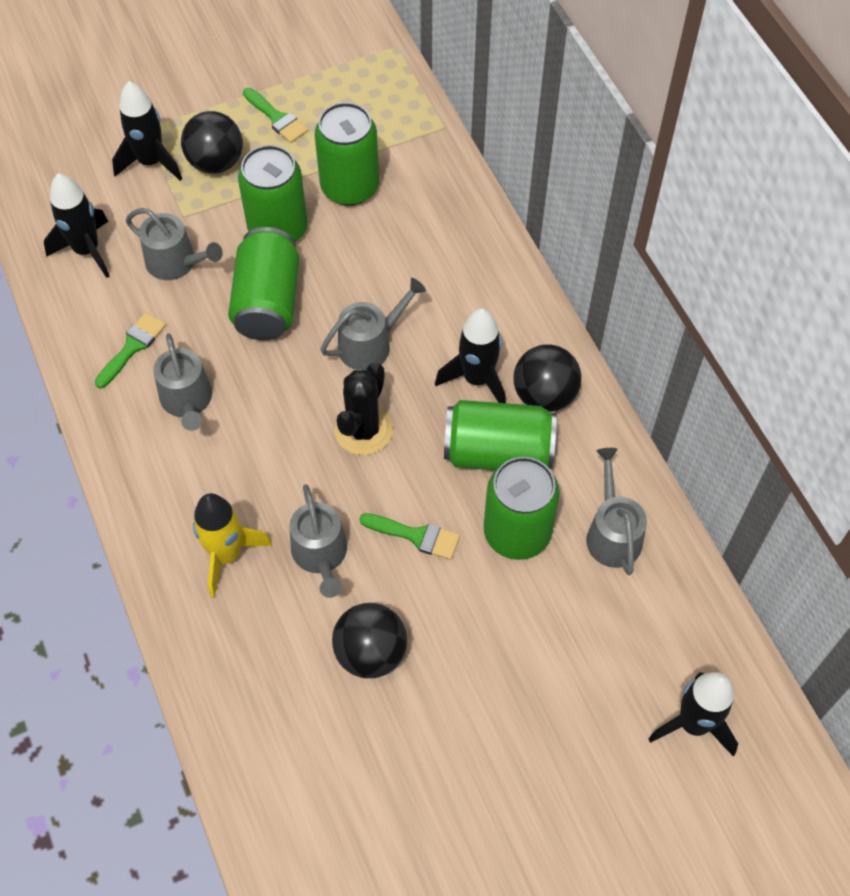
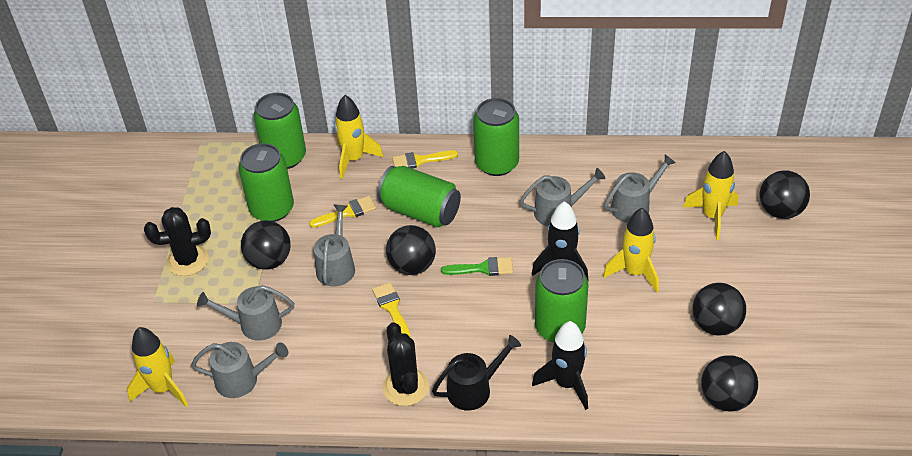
black ball: 3 -> 5
black cactus: 1 -> 2
black rocket: 4 -> 2
black watering can: 0 -> 1
green brush: 3 -> 1
yellow brush: 0 -> 3
yellow rocket: 1 -> 4

